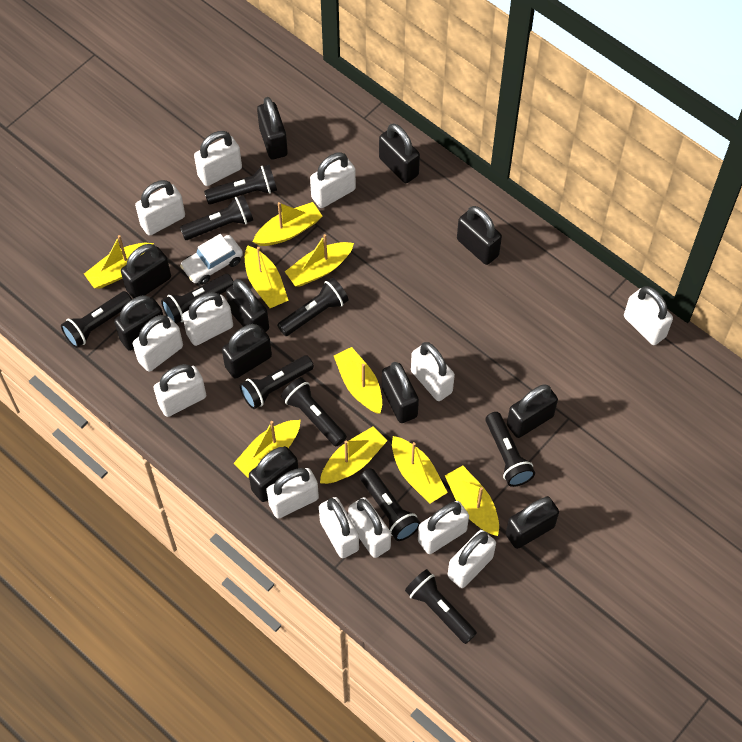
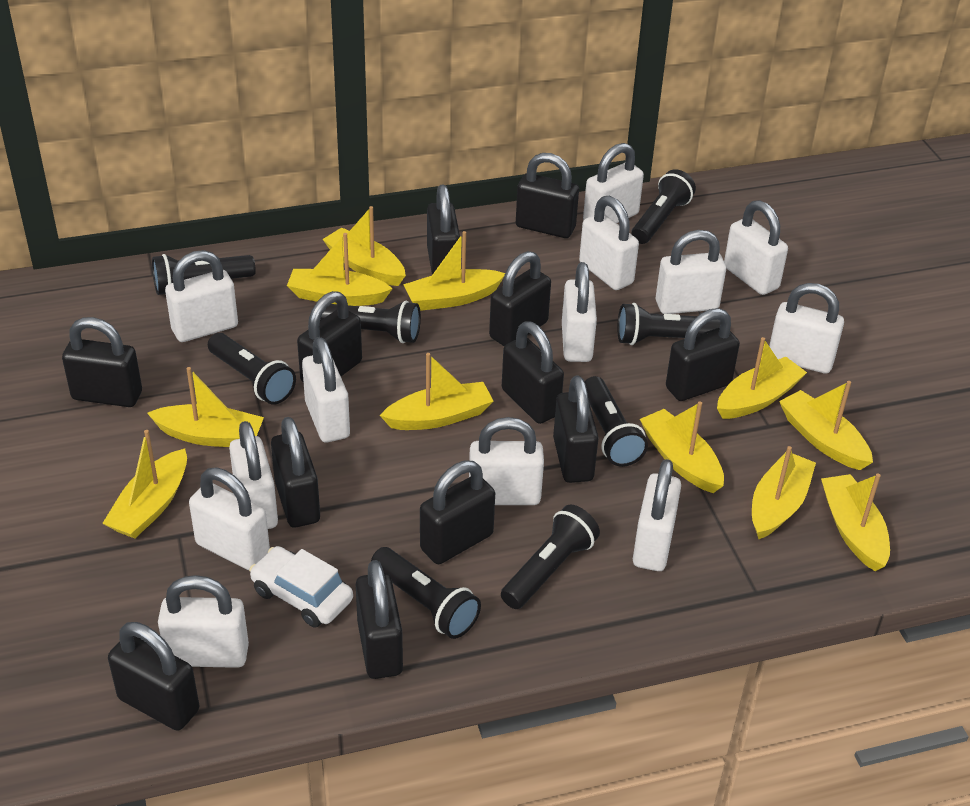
black flashlight: 10 -> 8
black padlock: 11 -> 12
yellow boat: 9 -> 11

